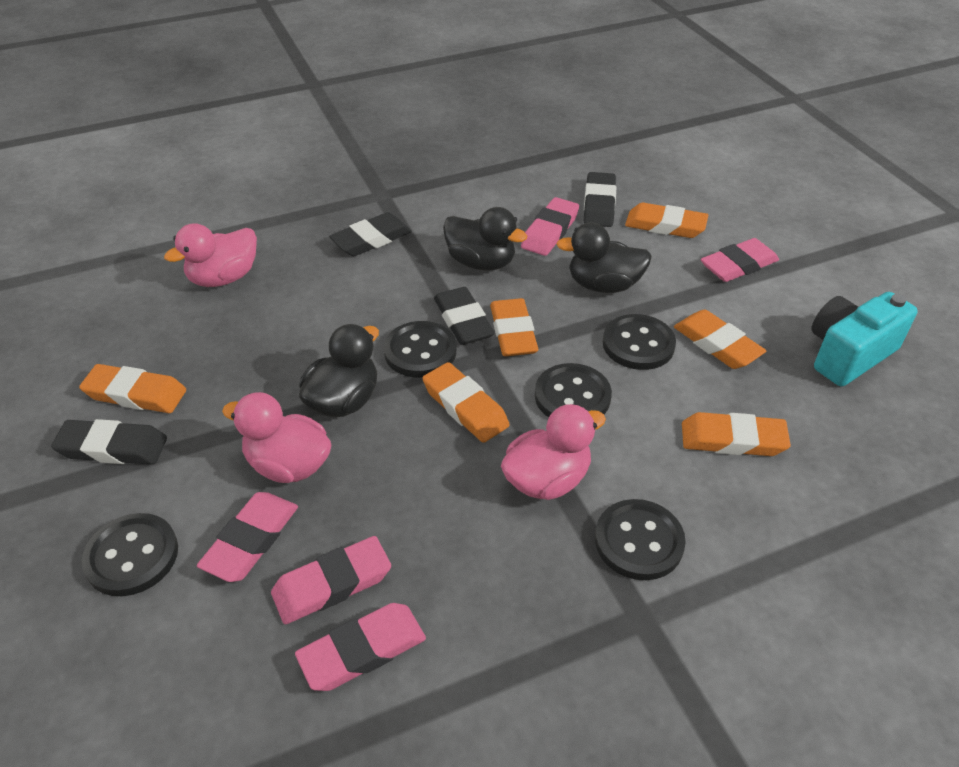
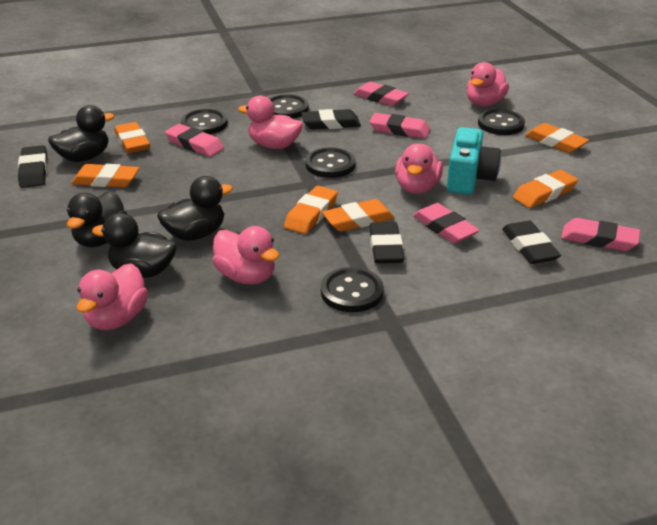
black duck: 3 -> 4
pink duck: 3 -> 5

